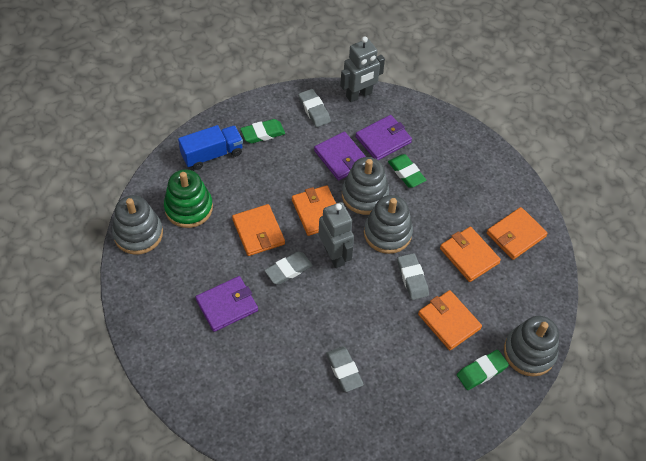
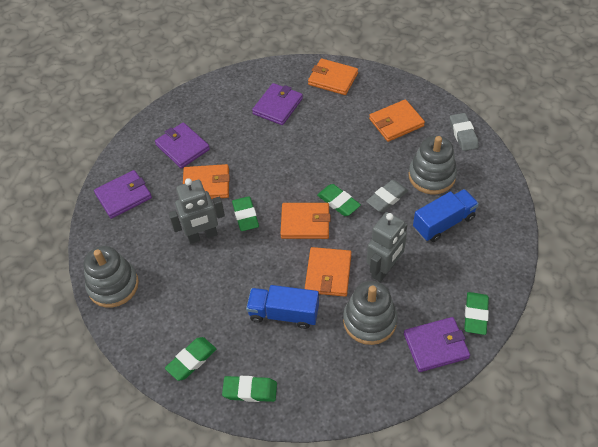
blue truck: 1 -> 2
green eraser: 3 -> 5
green stacking toy: 1 -> 0
grey eraser: 4 -> 2
grey stacking toy: 4 -> 3
purple wallet: 3 -> 4

